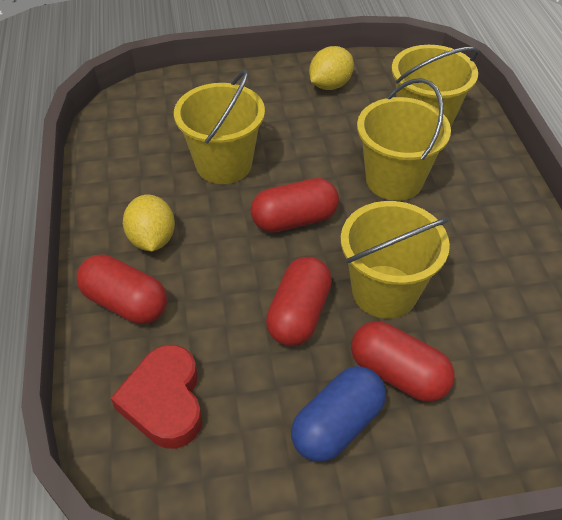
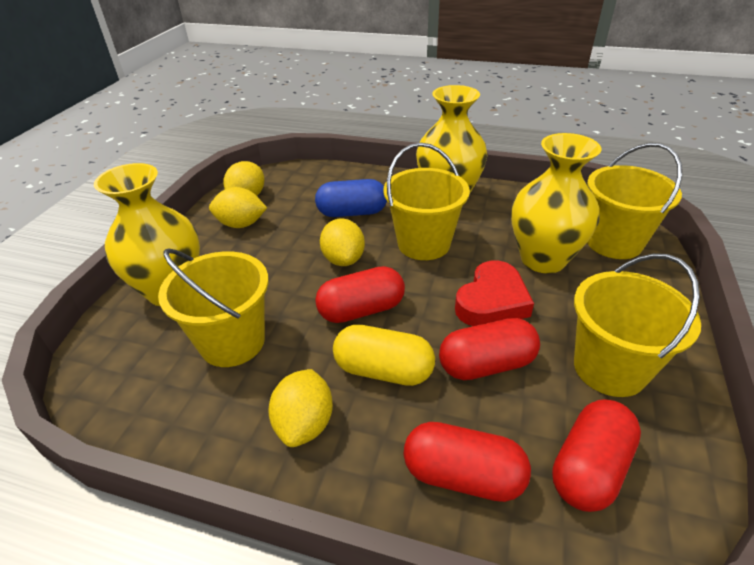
yellow capsule: 0 -> 1
yellow lemon: 2 -> 4
yellow vase: 0 -> 3

